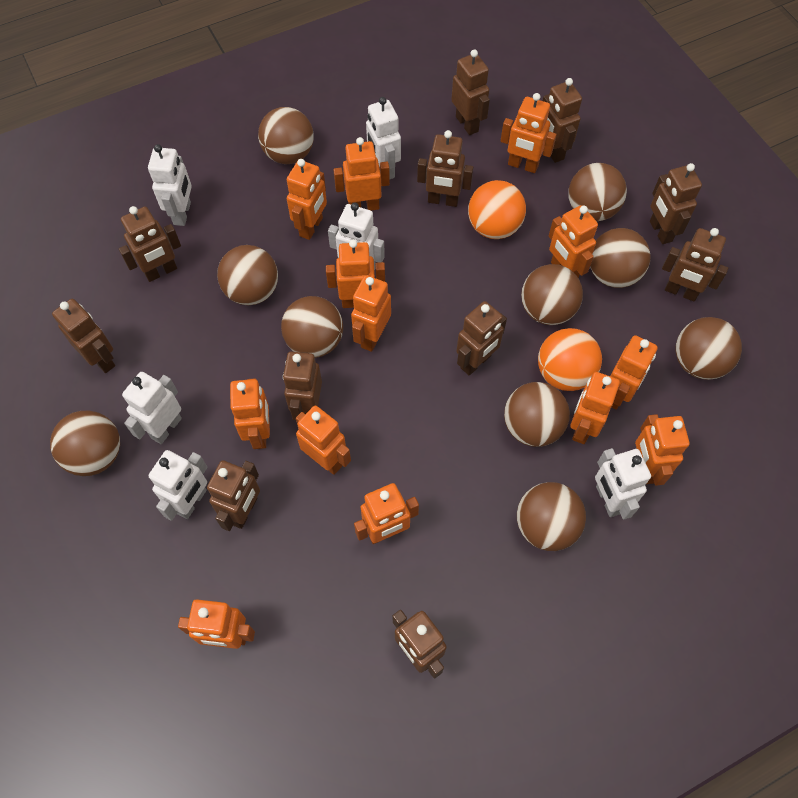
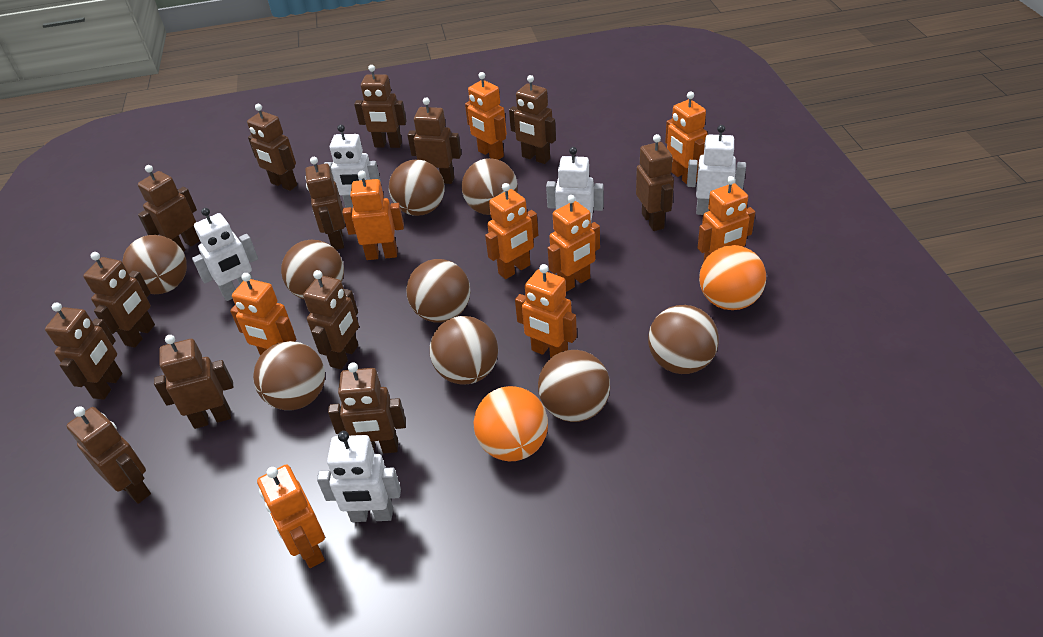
brown ball: 10 -> 9
brown robot: 11 -> 13
orange robot: 13 -> 9
white robot: 6 -> 5

